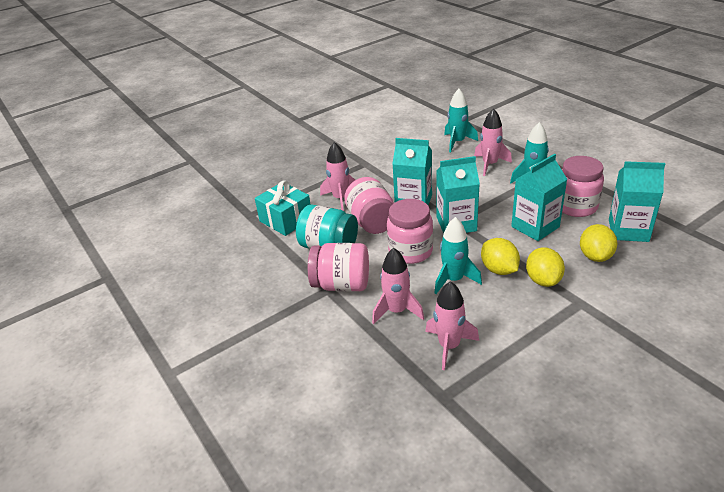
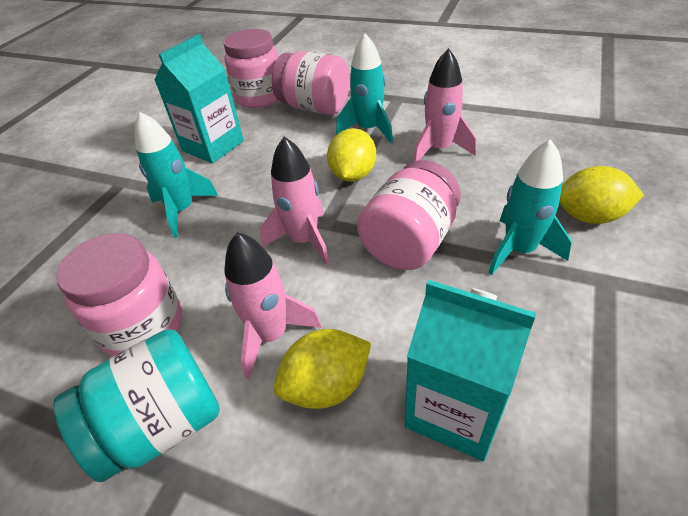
pink rocket: 4 -> 3
turquoise carton: 4 -> 2
turquoise gift: 1 -> 0

